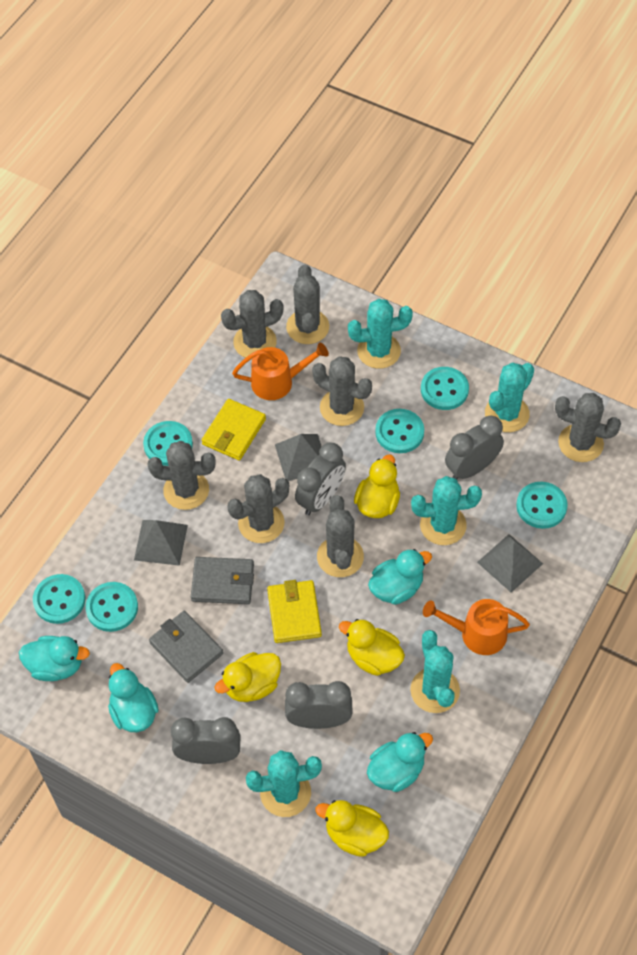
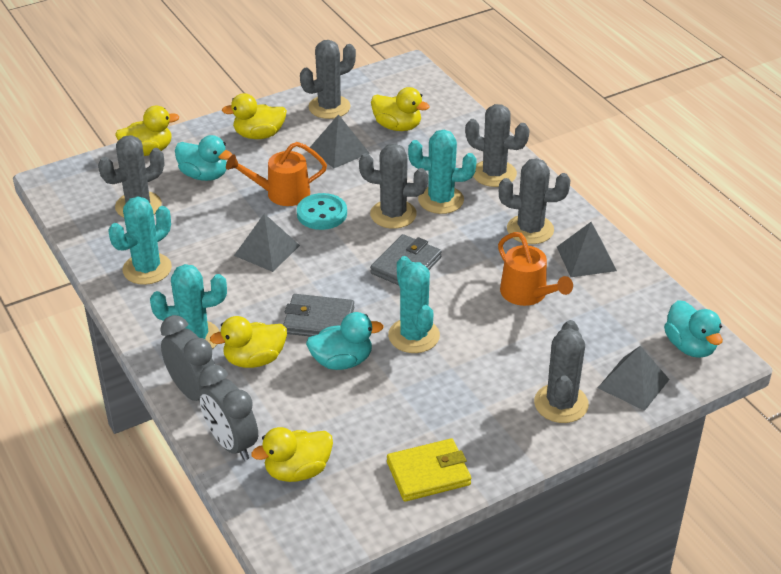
grey cactus: 7 -> 6
grey clock: 4 -> 2
grey pyramid: 3 -> 4
turquoise button: 6 -> 1
turquoise cactus: 5 -> 4
turquoise duck: 4 -> 3
yellow duck: 4 -> 5
yellow wallet: 2 -> 1

